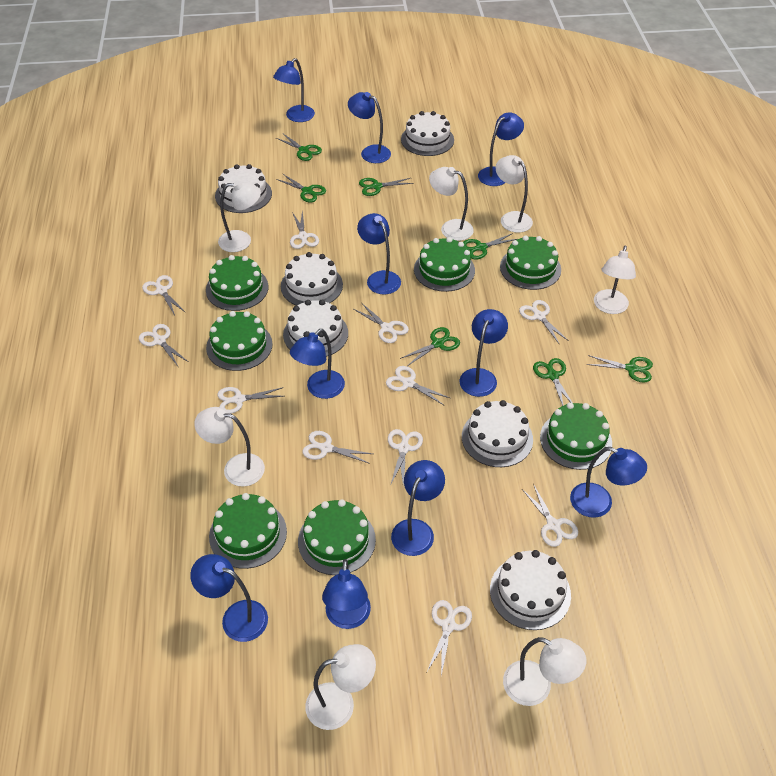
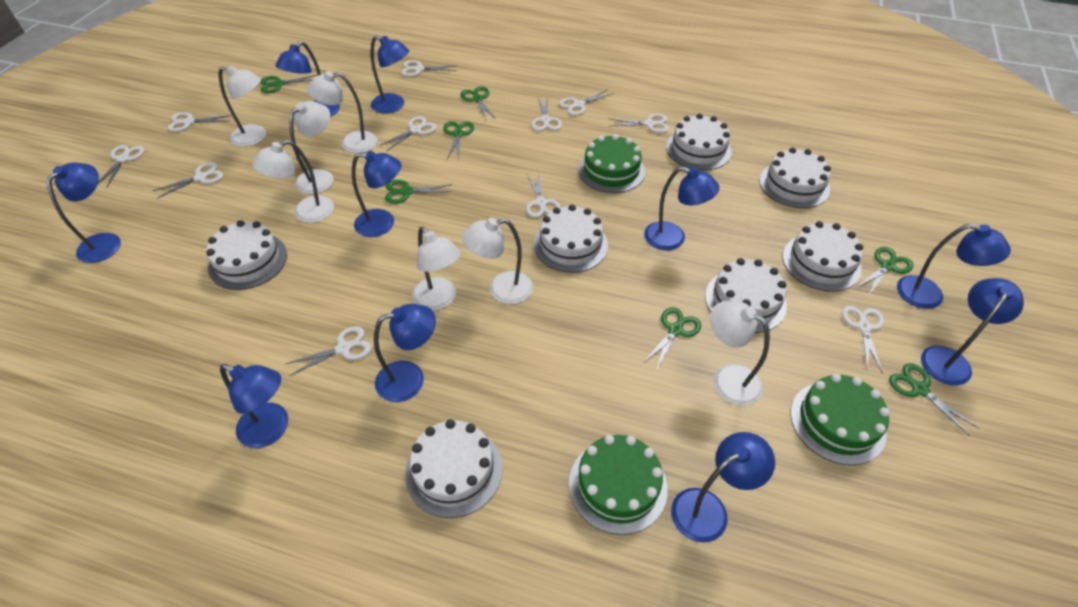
green cake: 7 -> 3
white cake: 6 -> 7

